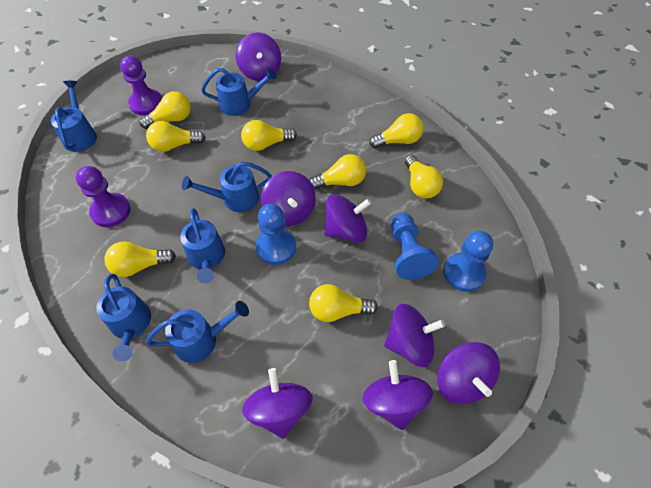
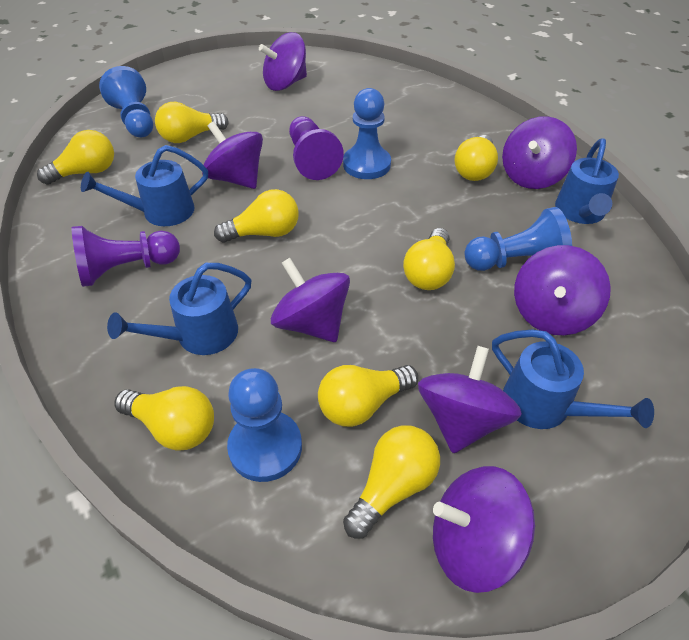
blue pawn: 3 -> 4
blue watering can: 6 -> 4

